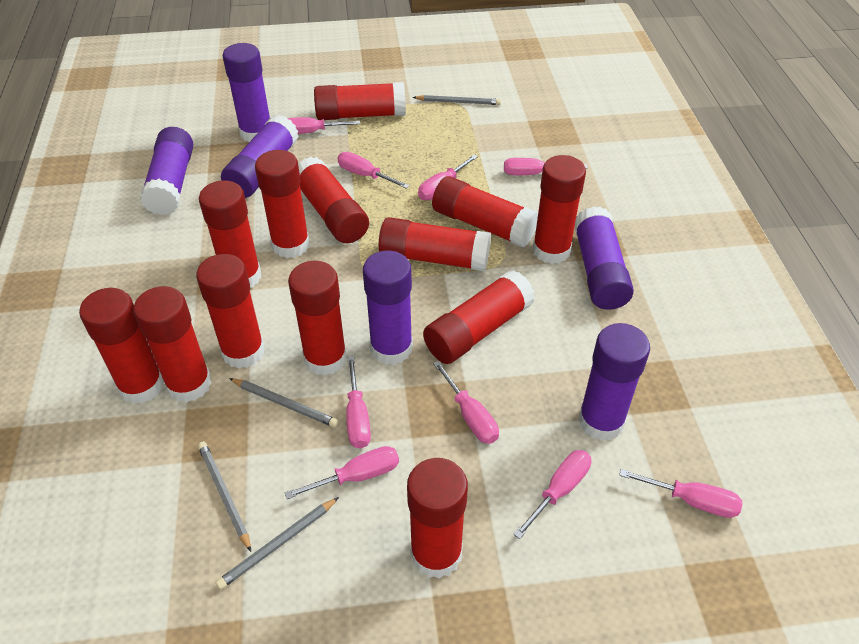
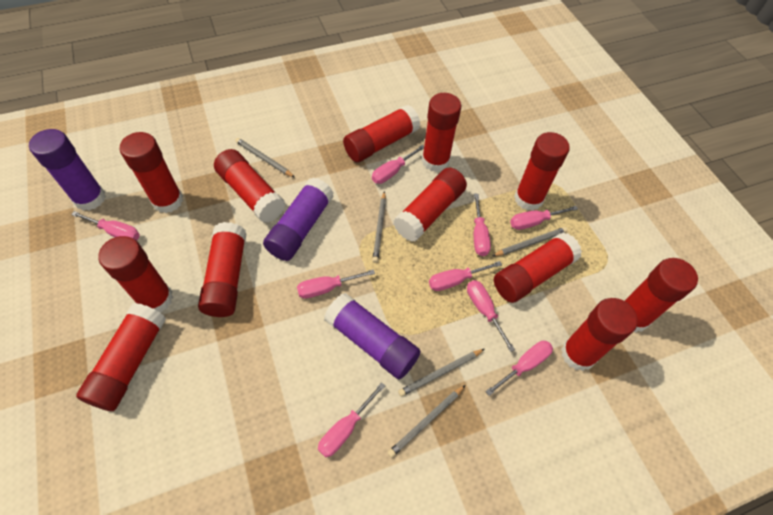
grey pencil: 4 -> 5
purple glue stick: 6 -> 3
red glue stick: 13 -> 12

